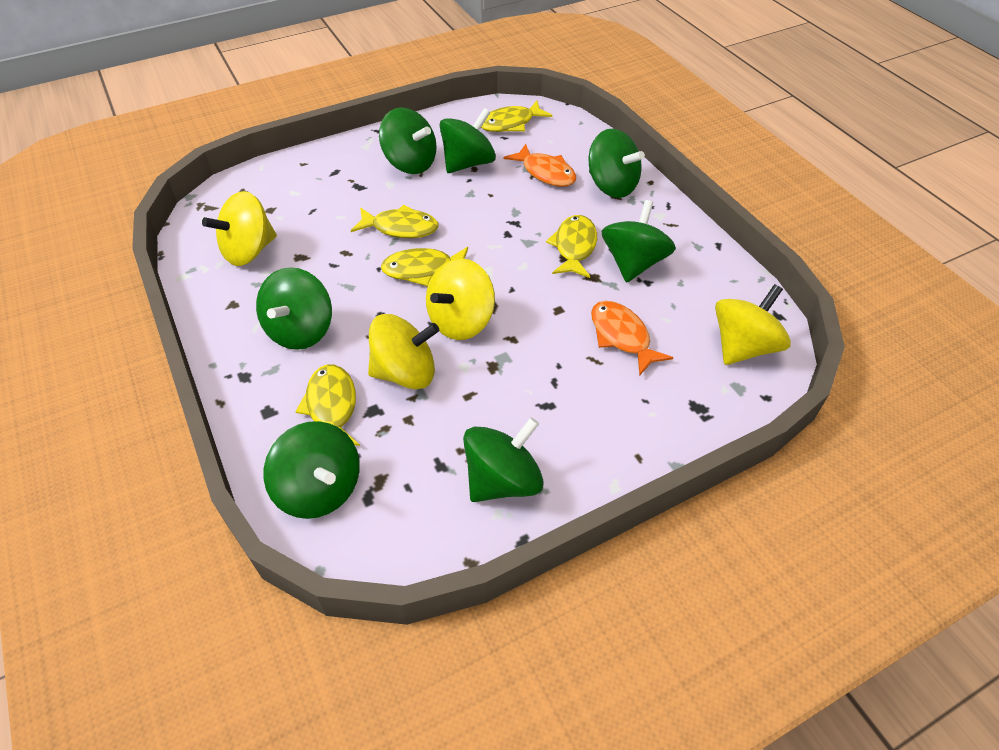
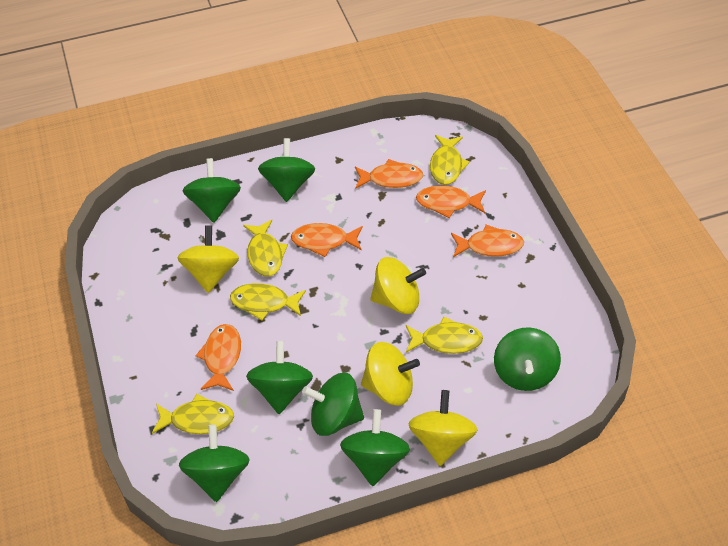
orange fish: 2 -> 5

